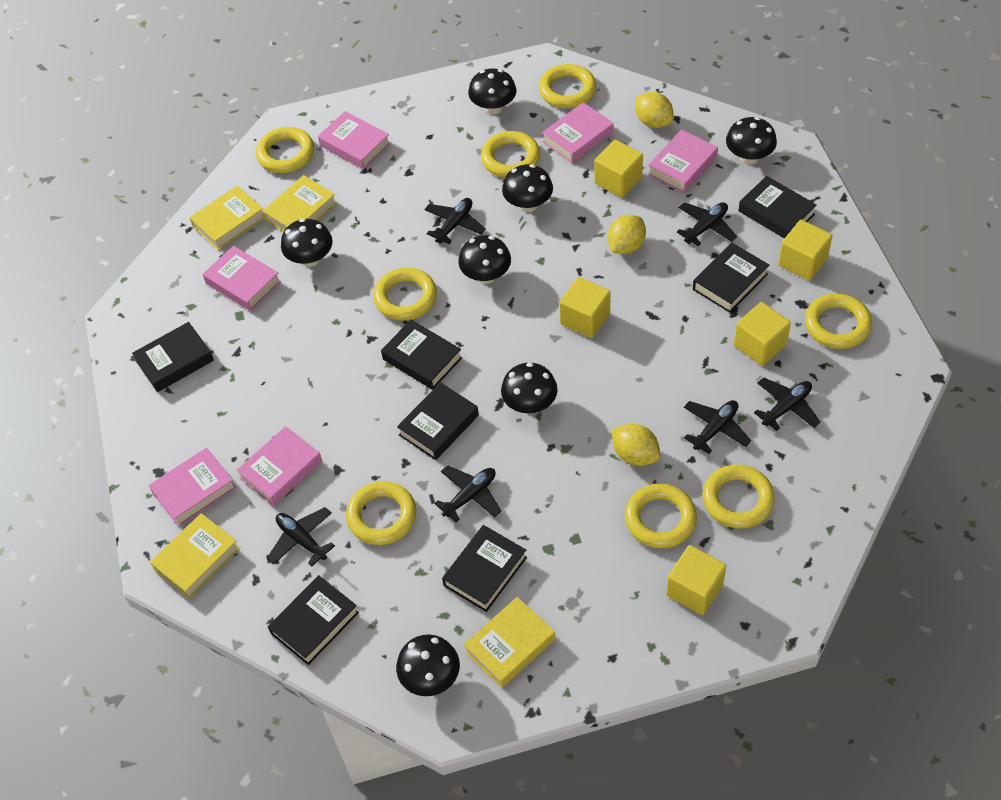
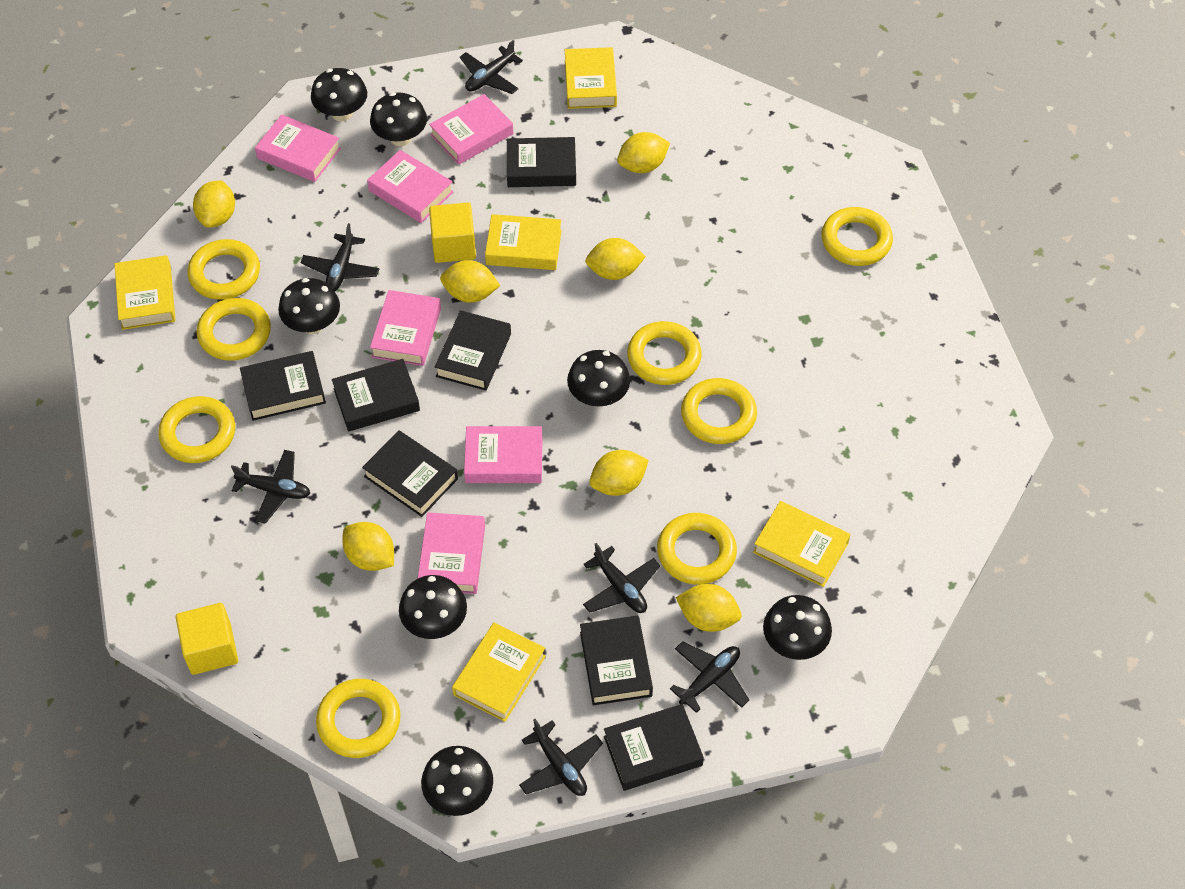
yellow book: 4 -> 5
yellow cube: 5 -> 2
yellow lemon: 3 -> 7

